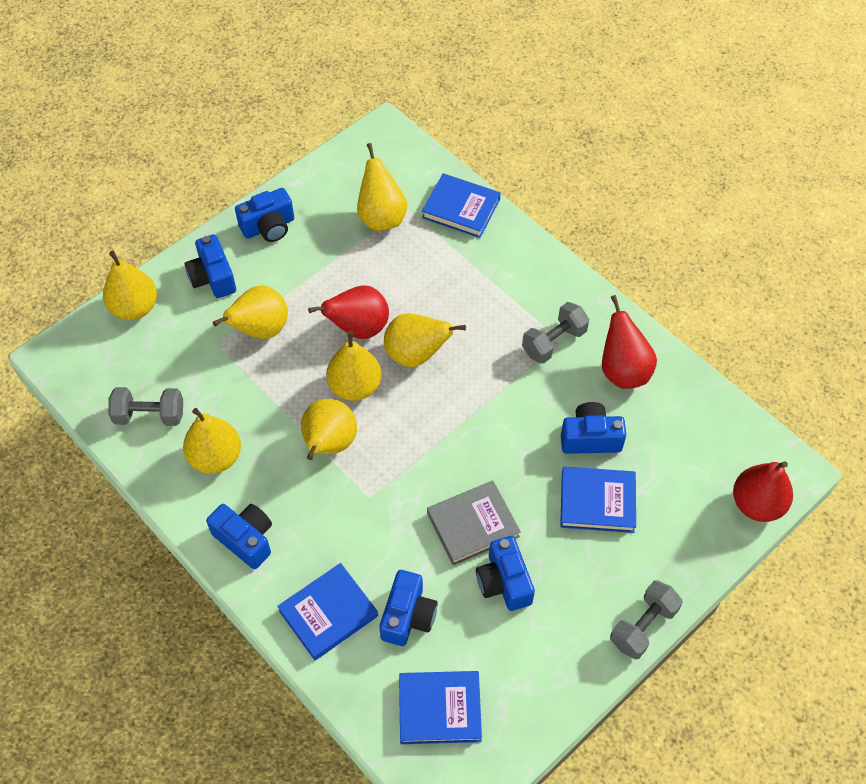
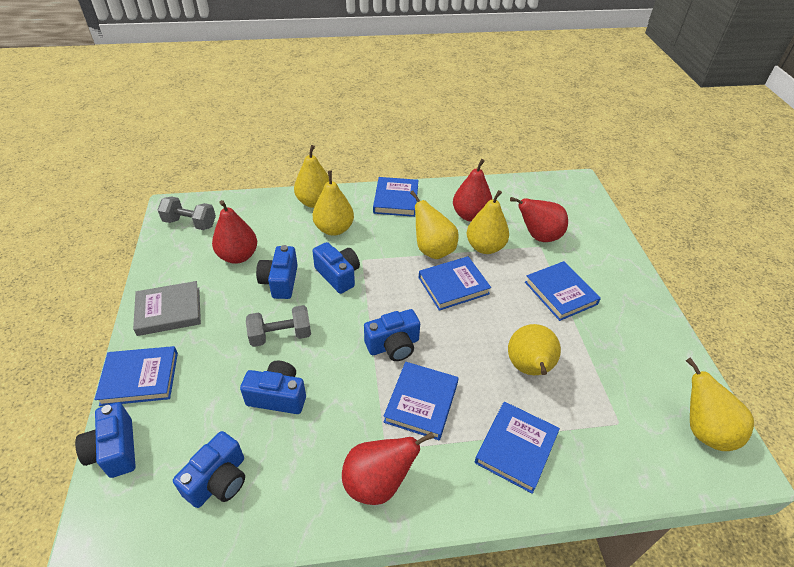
blue book: 4 -> 6
grey dumbbell: 3 -> 2
red pear: 3 -> 4
yellow pear: 7 -> 6

